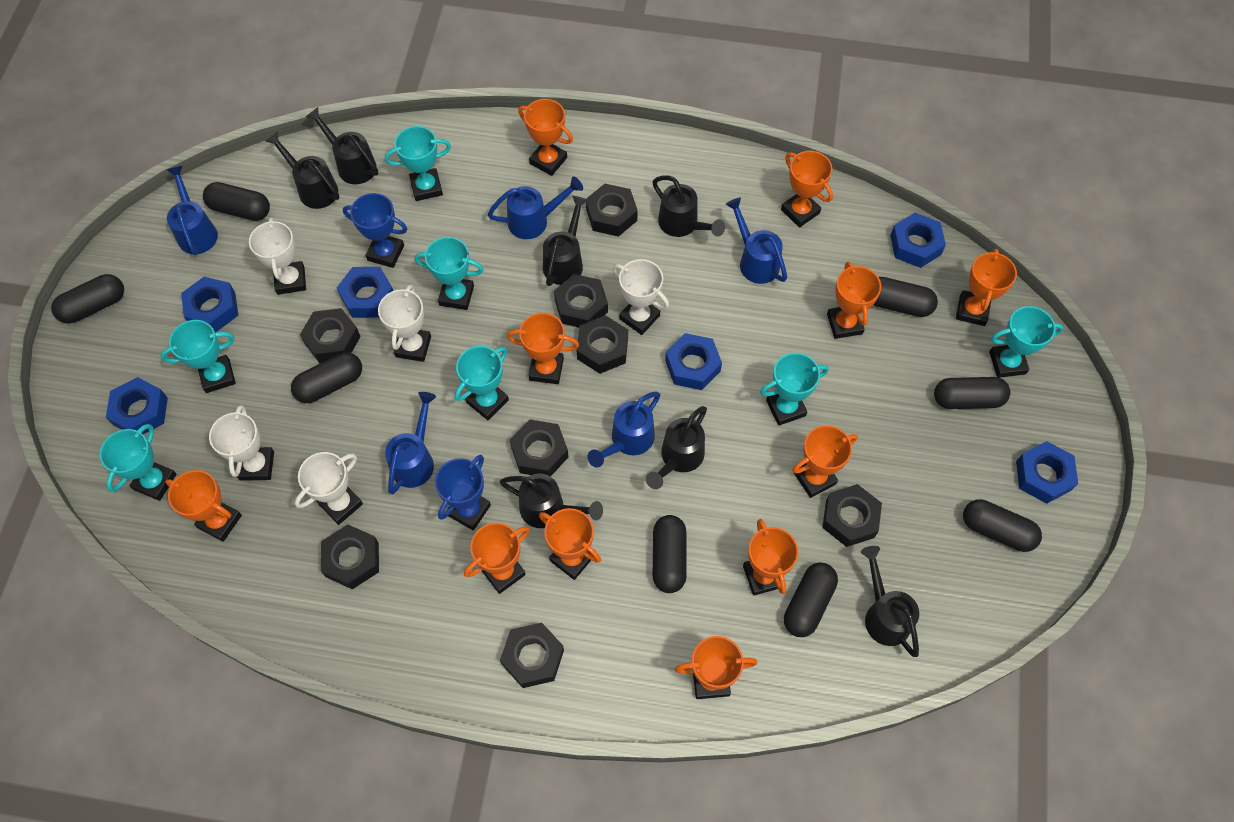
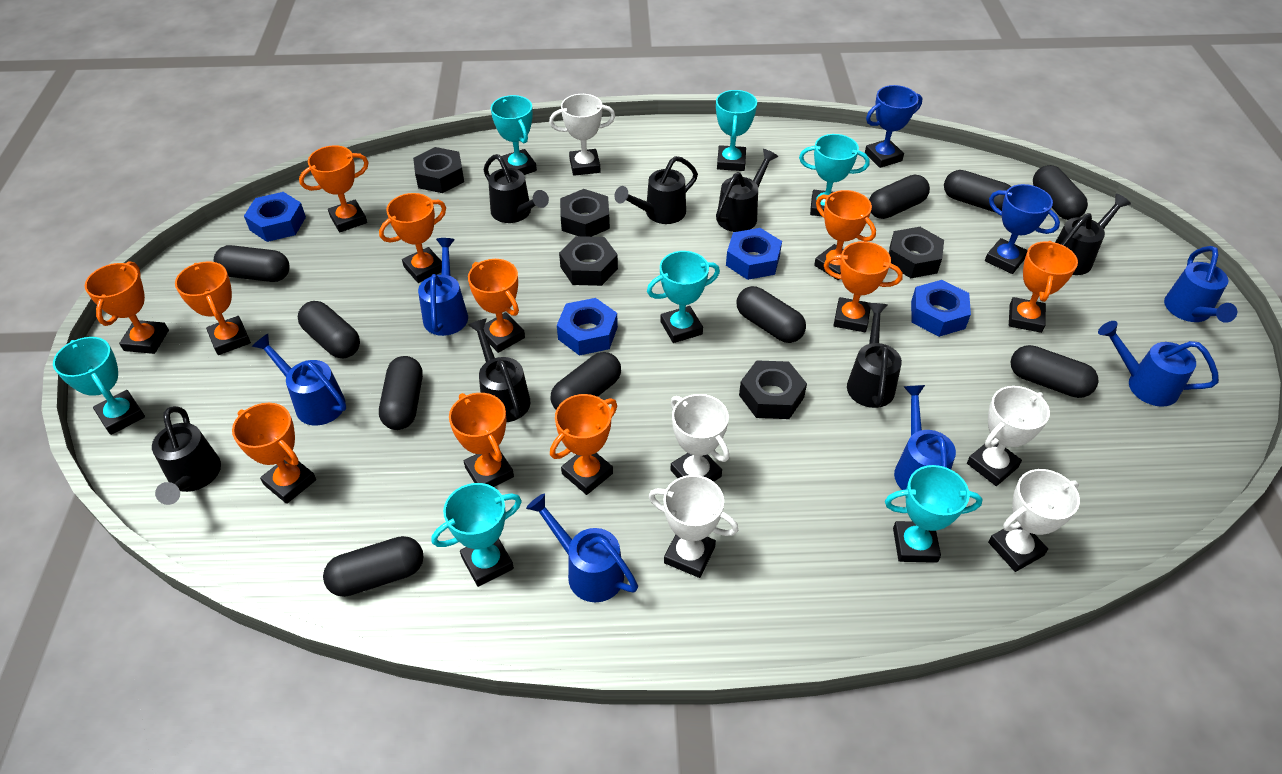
black capsule: 8 -> 10
black nut: 8 -> 5
blue nut: 6 -> 4
blue watering can: 5 -> 6

